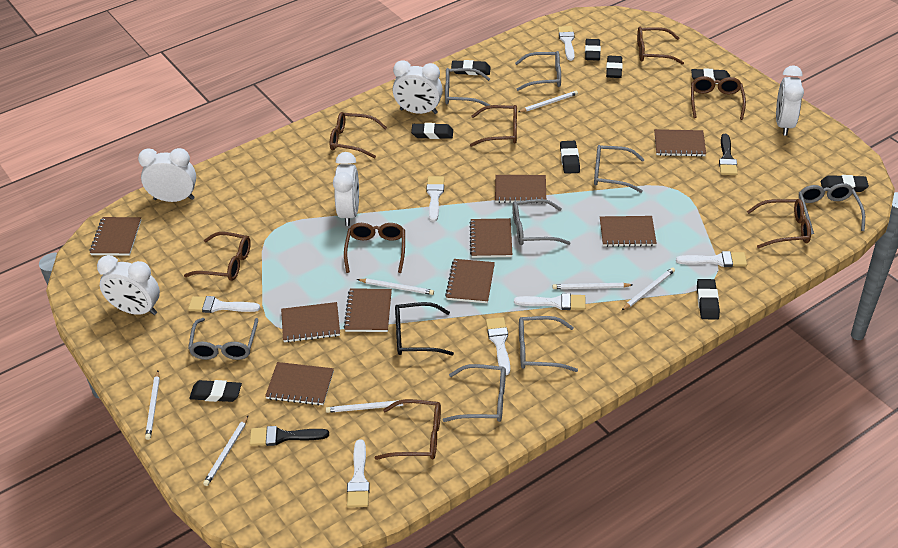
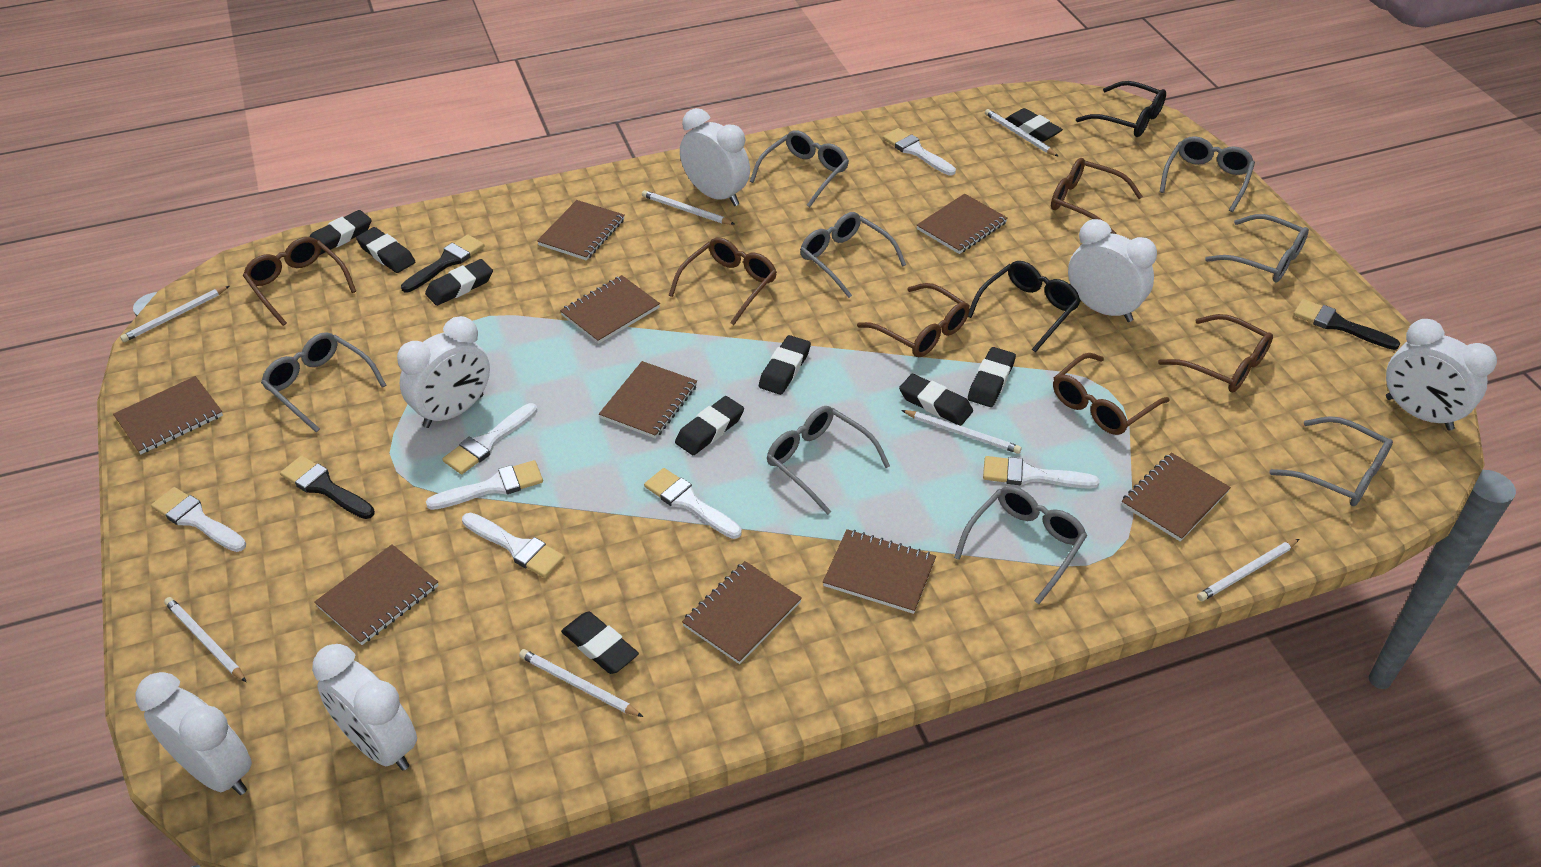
black brush: 2 -> 3
black glasses: 1 -> 2
brown glasses: 8 -> 6
white clock: 5 -> 6

